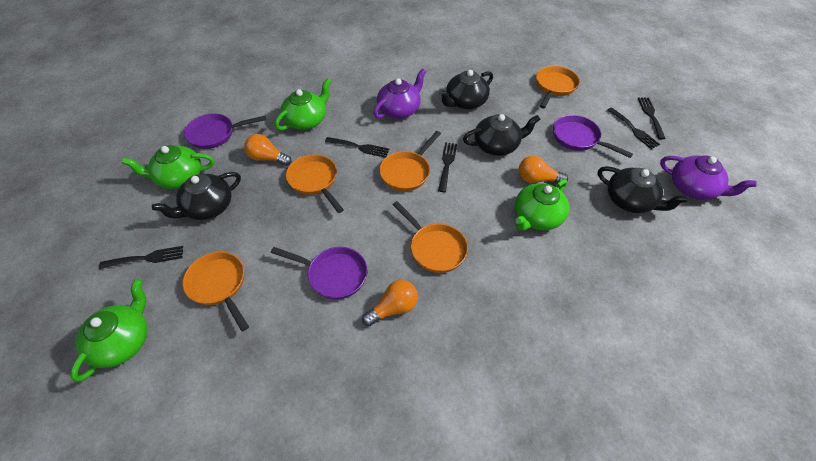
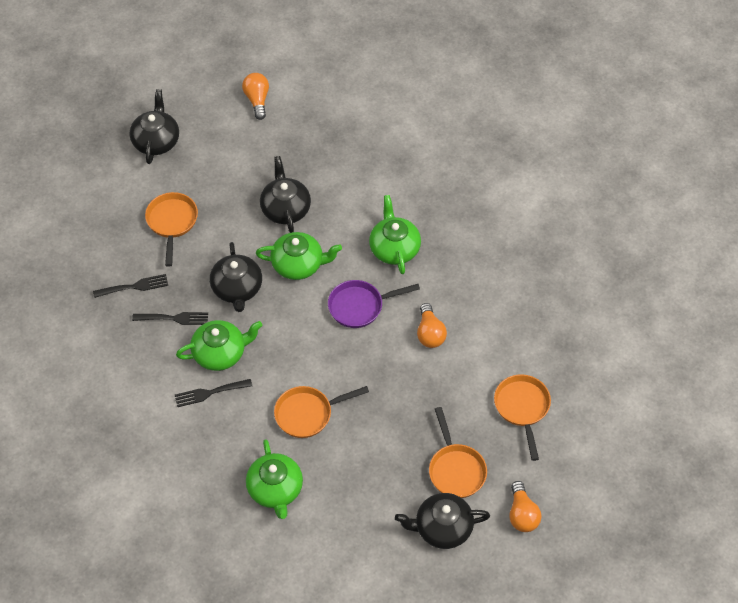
black fork: 5 -> 3
orange pan: 5 -> 4
purple pan: 3 -> 1
purple teapot: 2 -> 0

